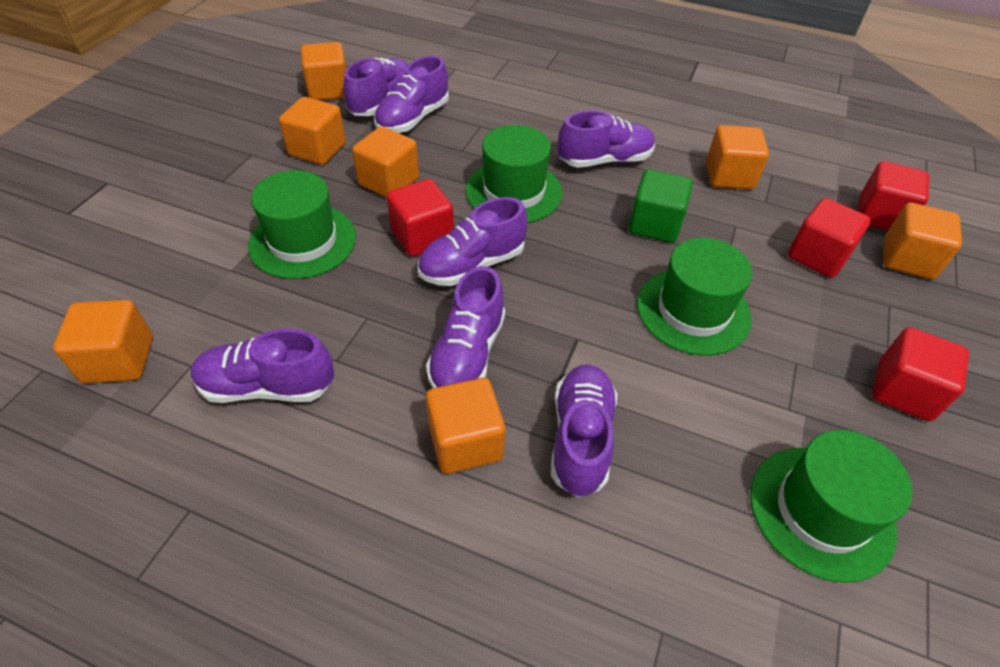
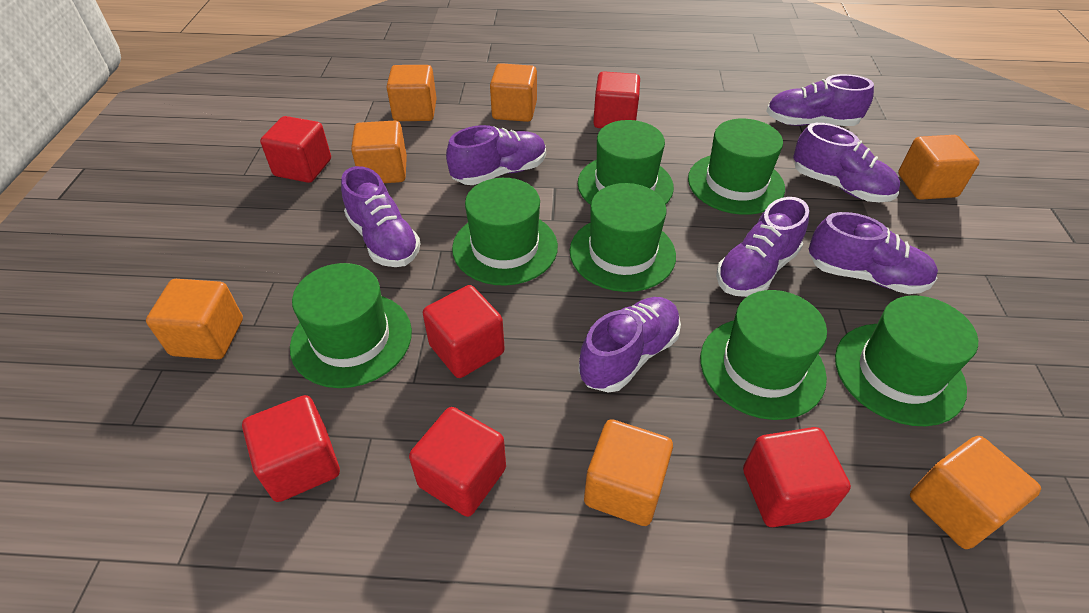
green cube: 1 -> 0
green hat: 4 -> 7
red cube: 4 -> 6

